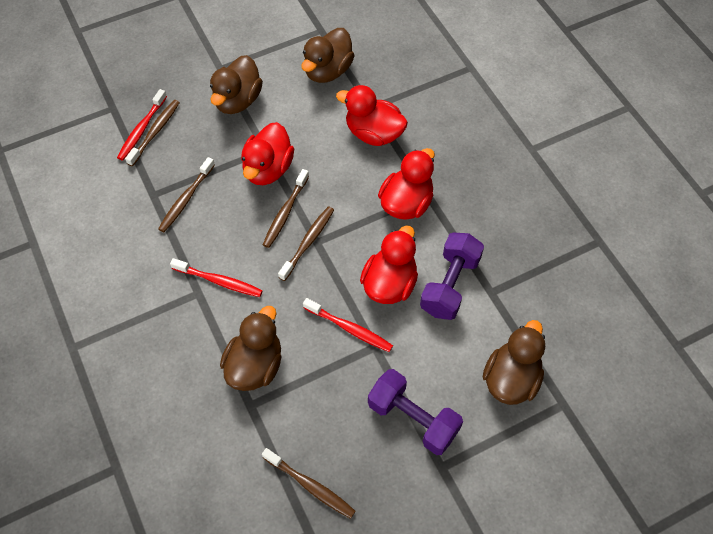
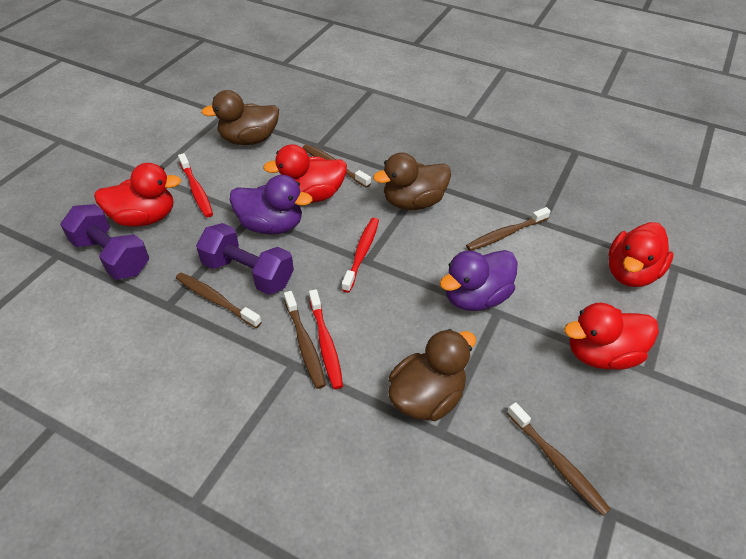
brown duck: 4 -> 3
purple duck: 0 -> 2

